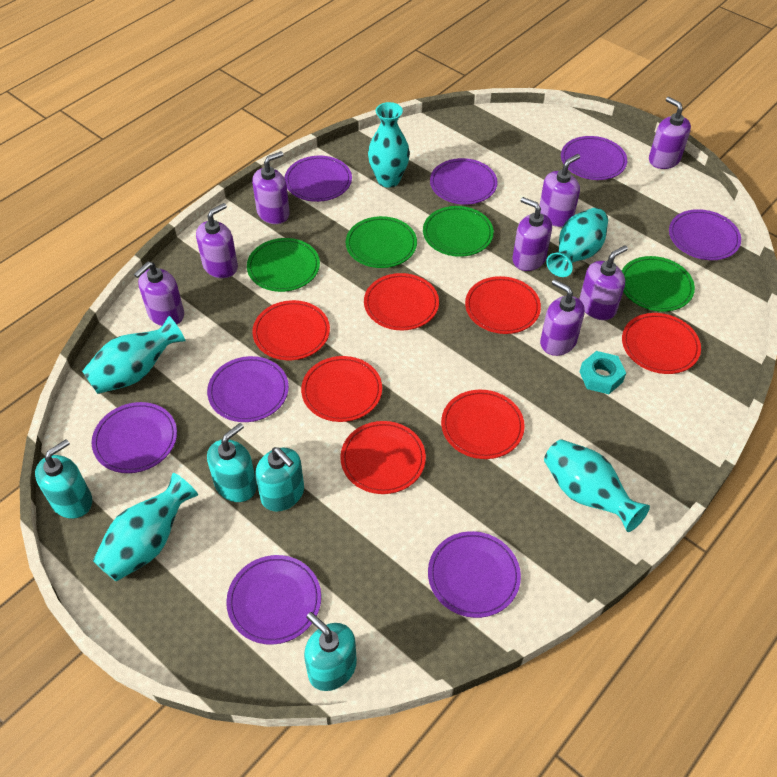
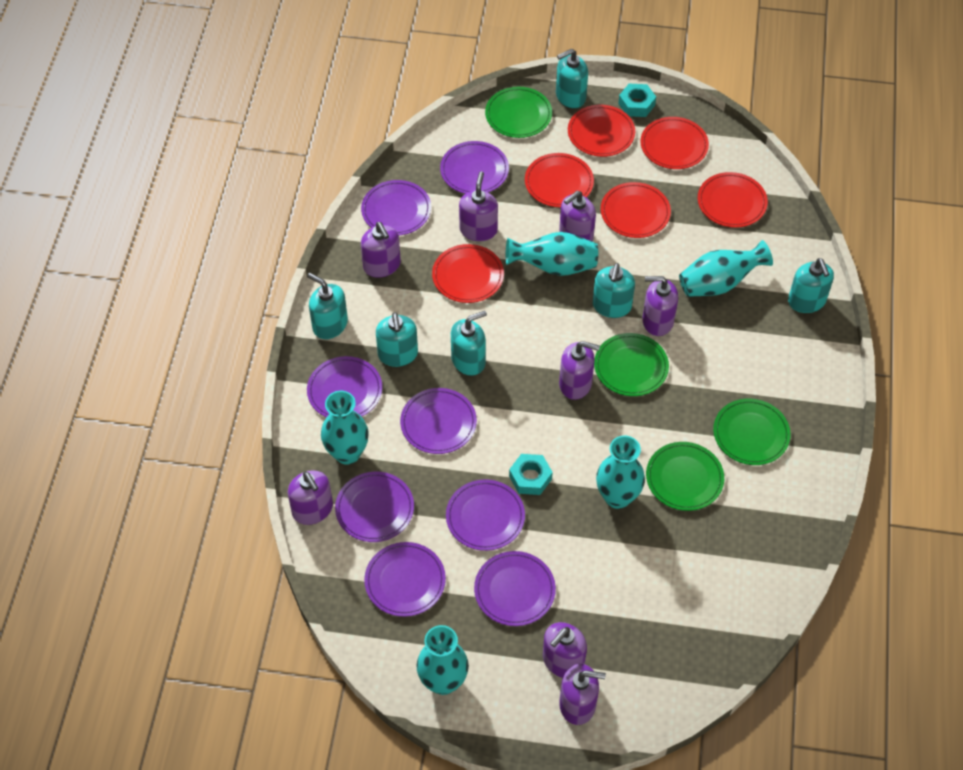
red plate: 7 -> 6
turquoise nut: 1 -> 2
turquoise soap dispenser: 4 -> 6

